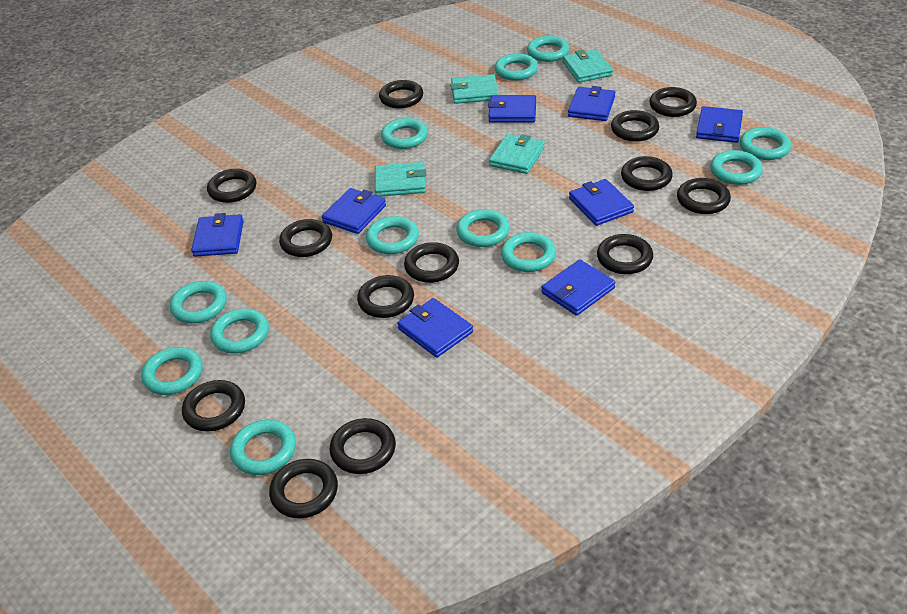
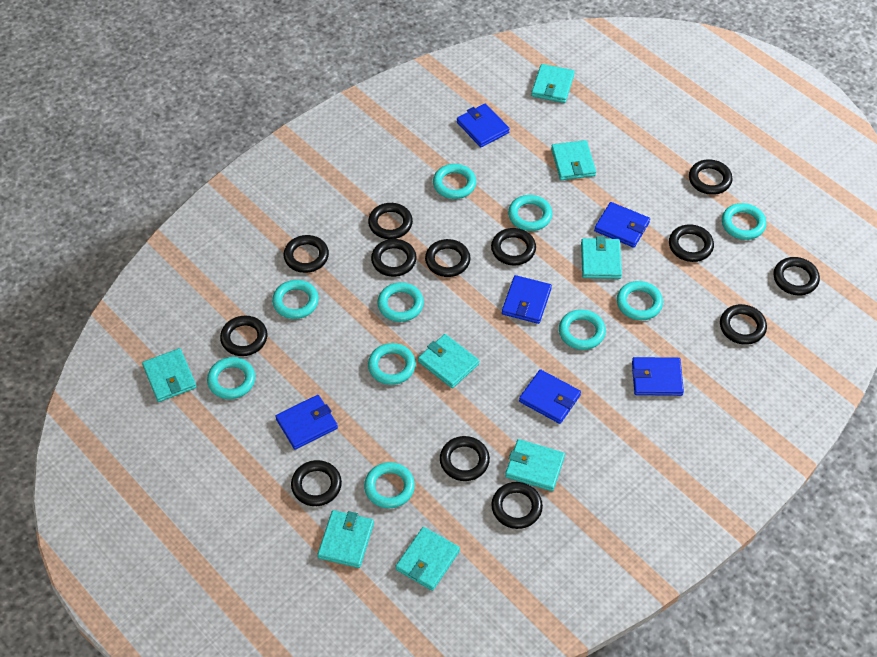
blue wallet: 8 -> 6
turquoise ring: 12 -> 10
turquoise wallet: 4 -> 8

